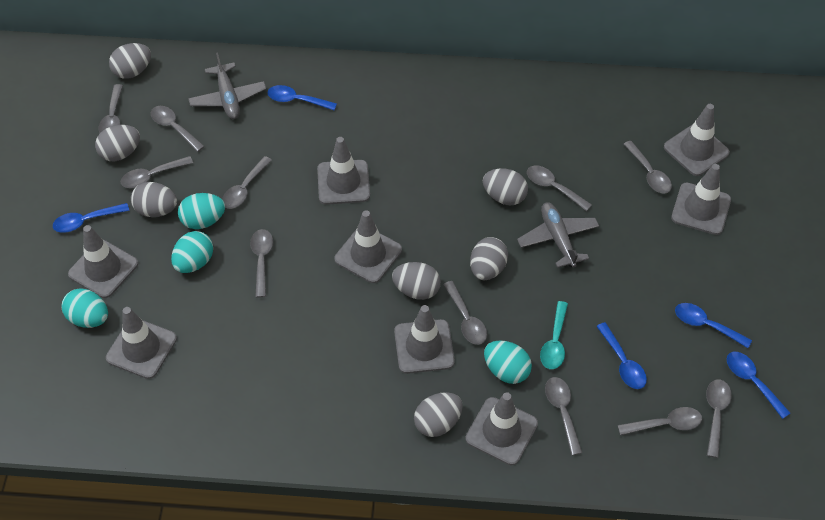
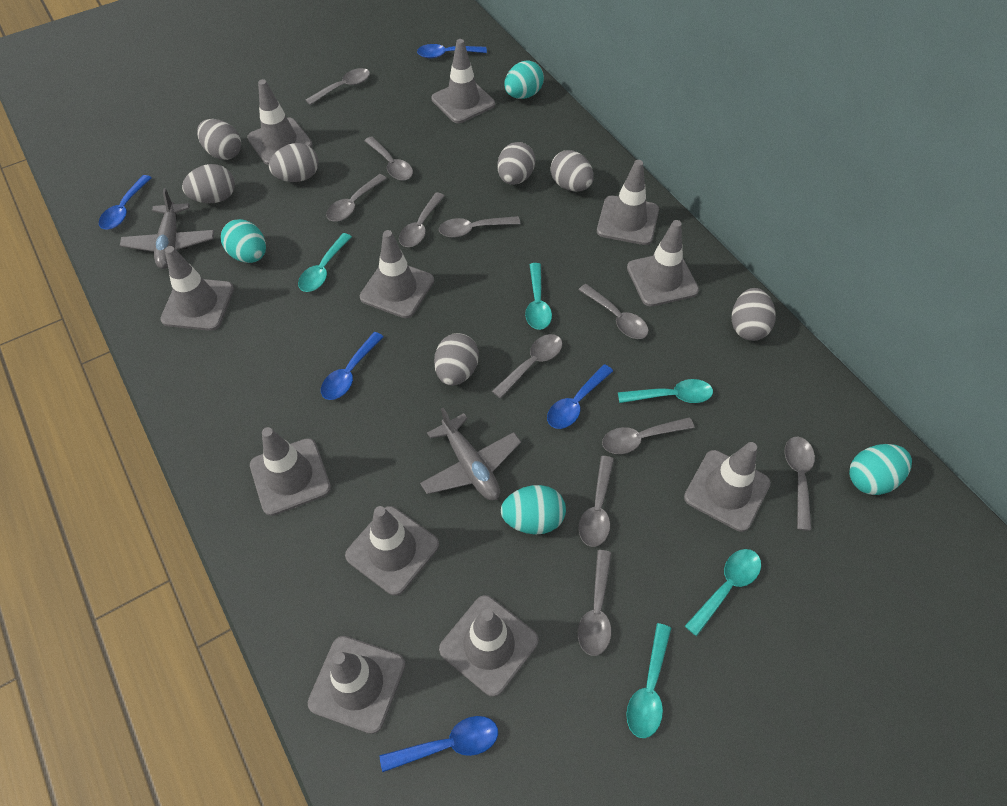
grey traffic cone: 8 -> 11
turquoise spoon: 1 -> 5

